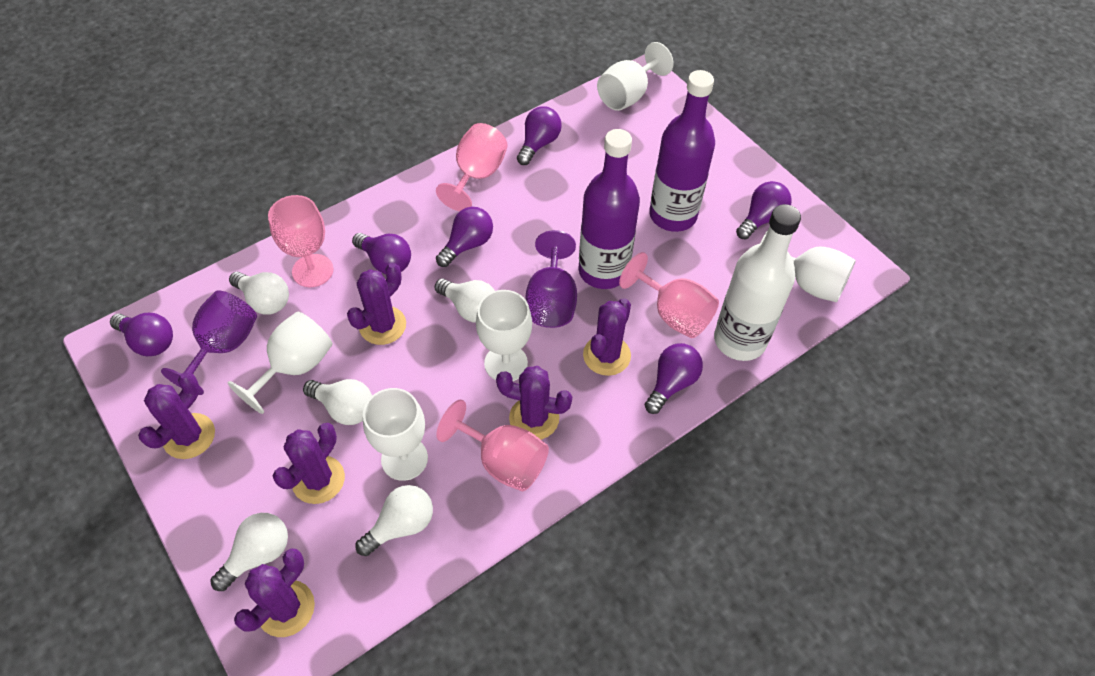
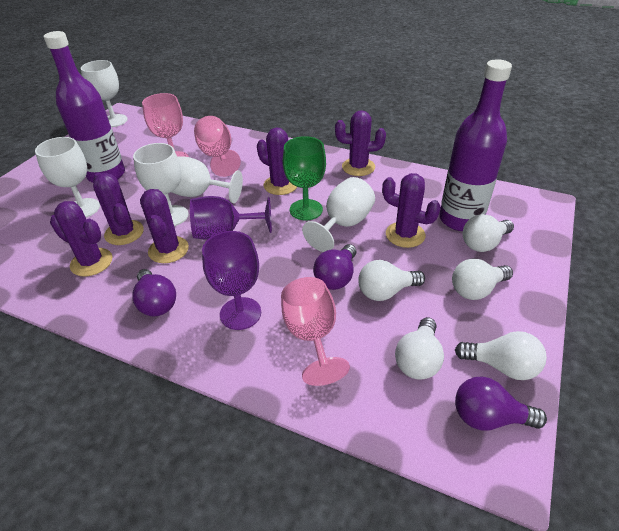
green goblet: 0 -> 1
pink goblet: 4 -> 3
purple light bulb: 6 -> 3
white bottle: 1 -> 0

